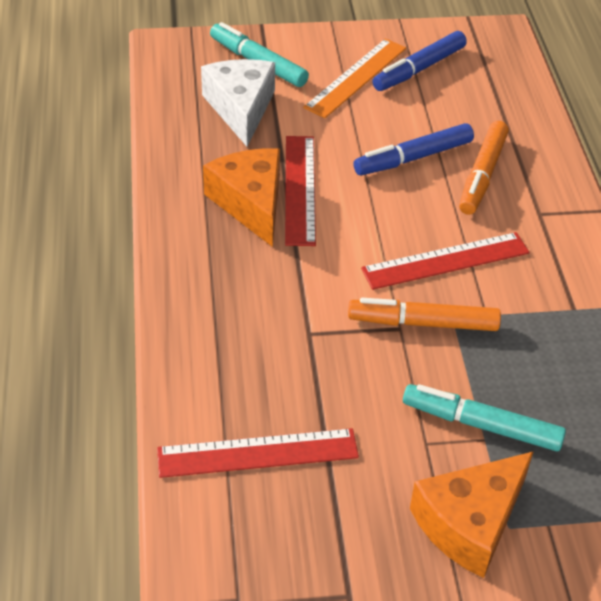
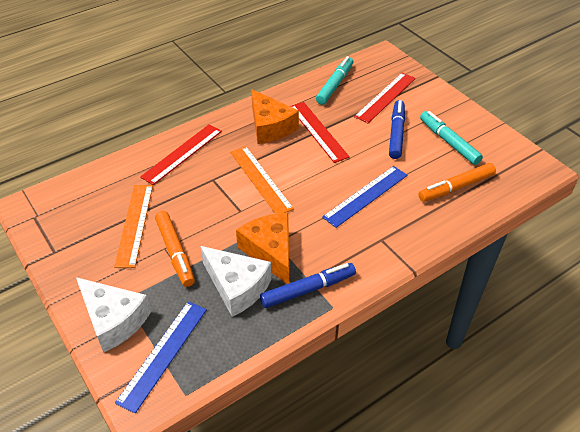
blue ruler: 0 -> 2
orange ruler: 1 -> 2
white cheese: 1 -> 2

